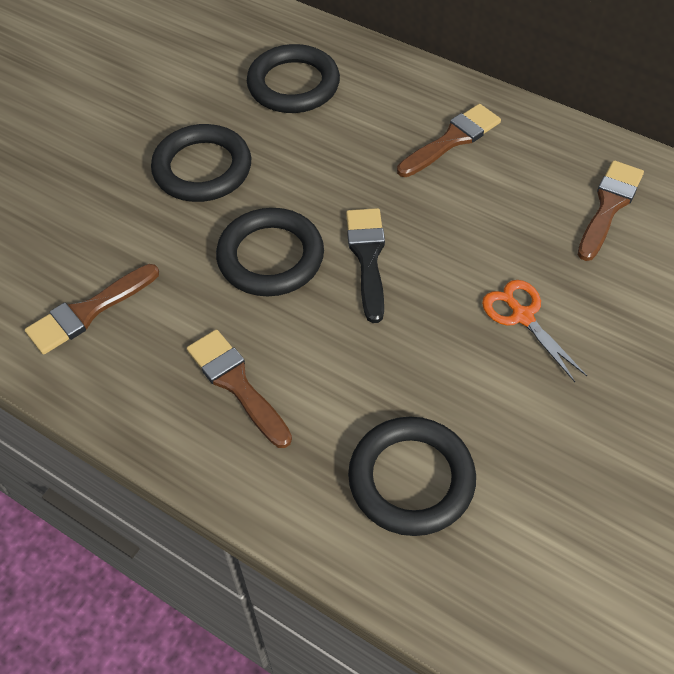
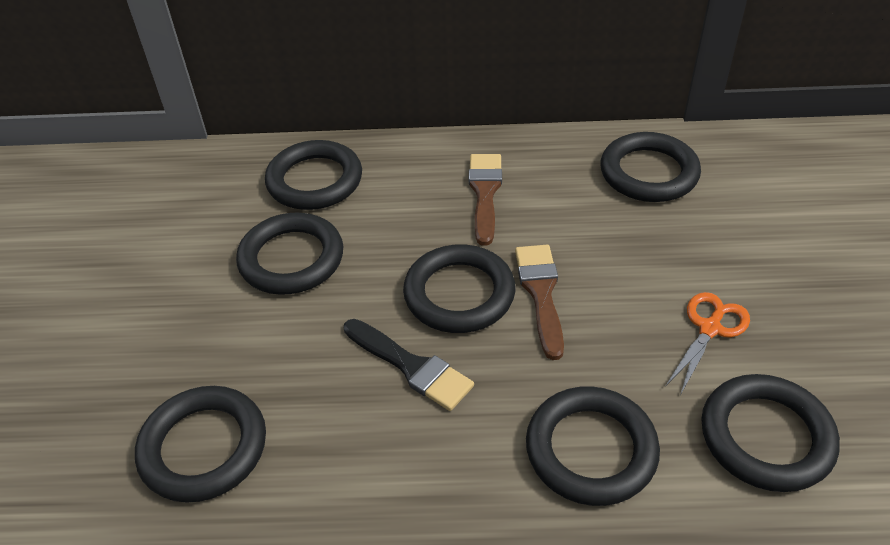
black ring: 4 -> 7
brown brush: 4 -> 2

